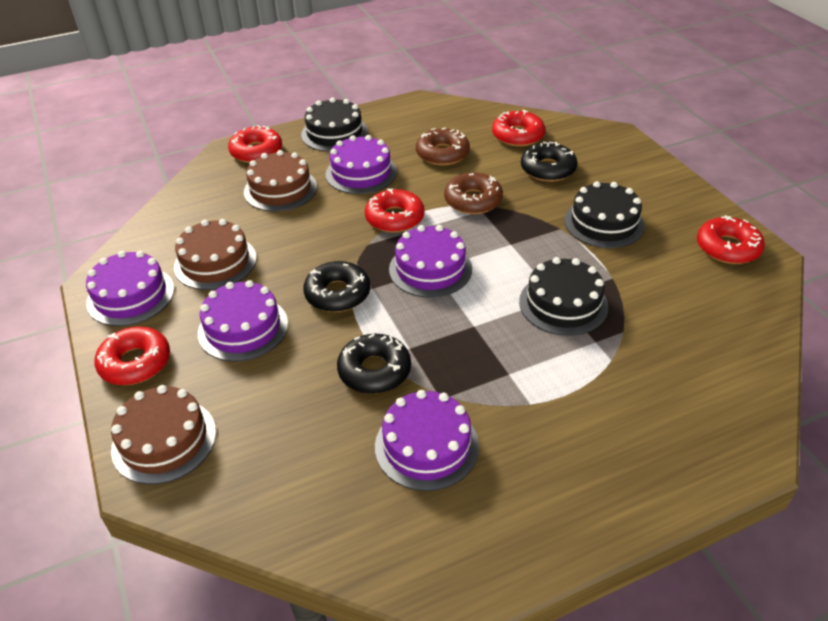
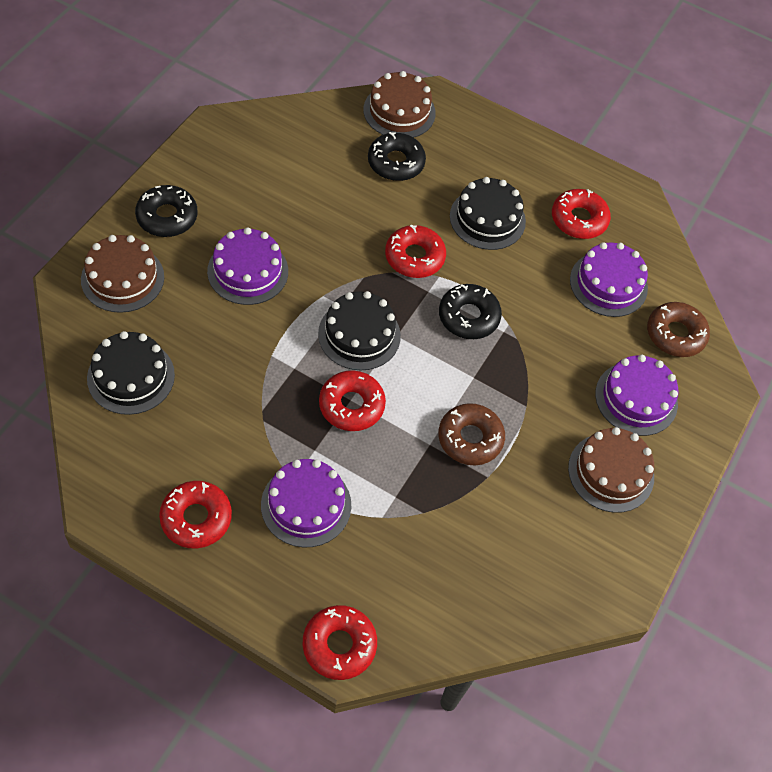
purple cake: 5 -> 4

